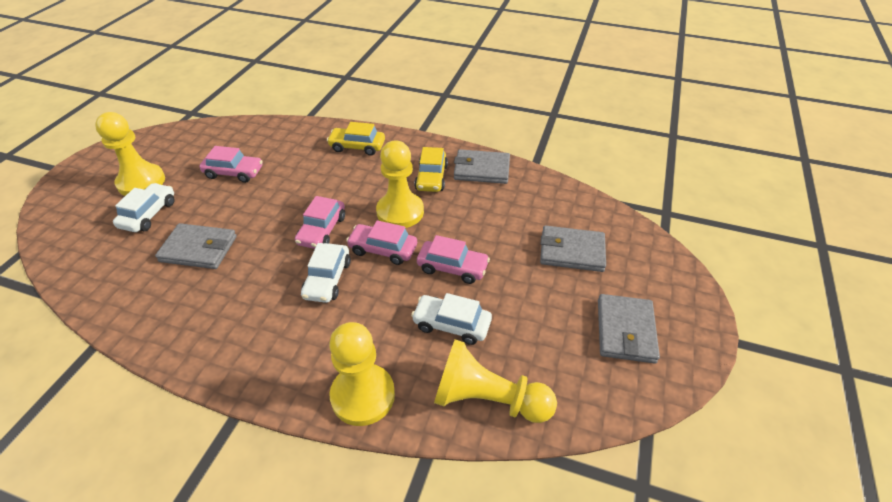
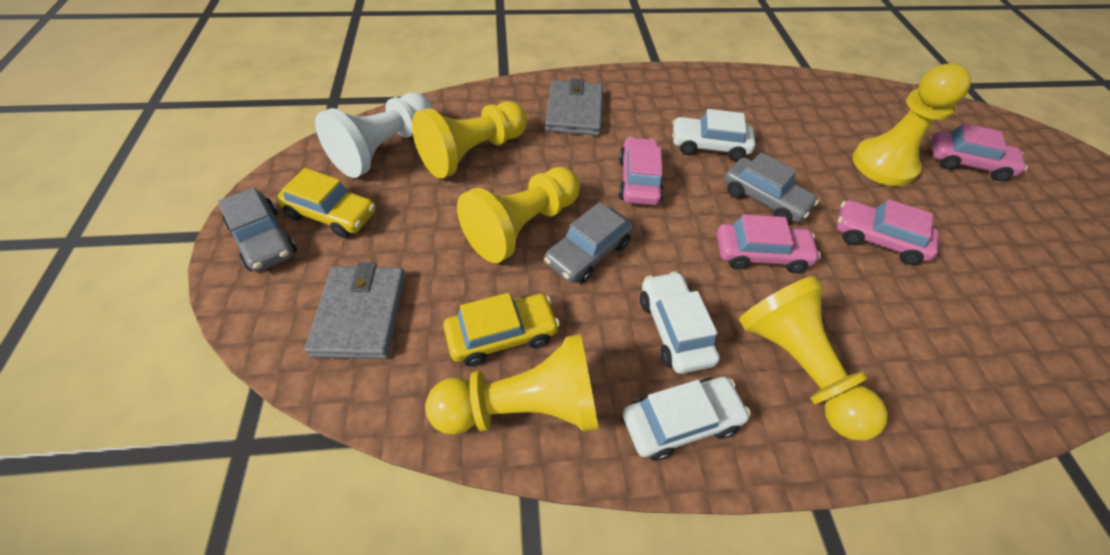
grey car: 0 -> 3
grey wallet: 4 -> 2
white pawn: 0 -> 1
yellow pawn: 4 -> 5

